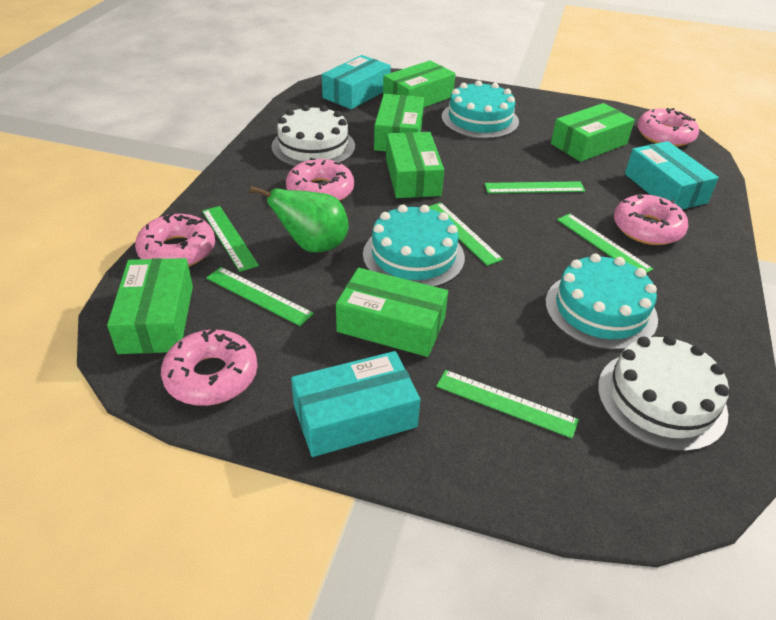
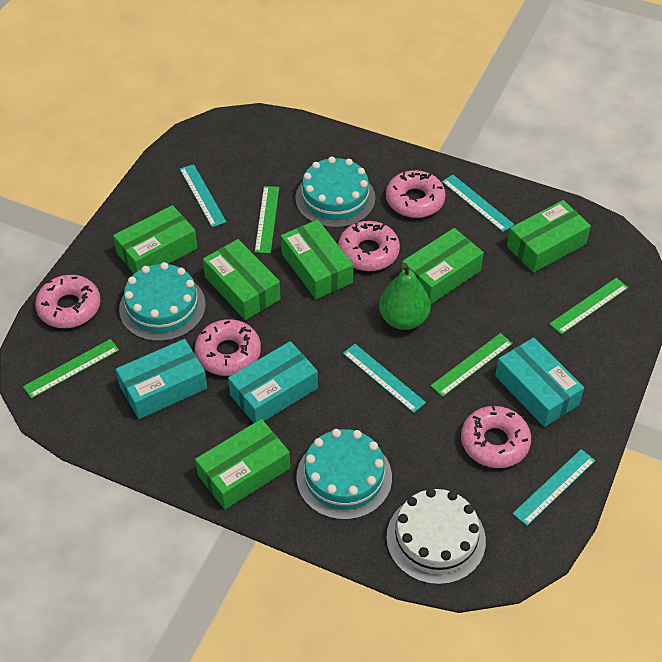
green ruler: 6 -> 4
turquoise ruler: 0 -> 4
white cake: 2 -> 1

